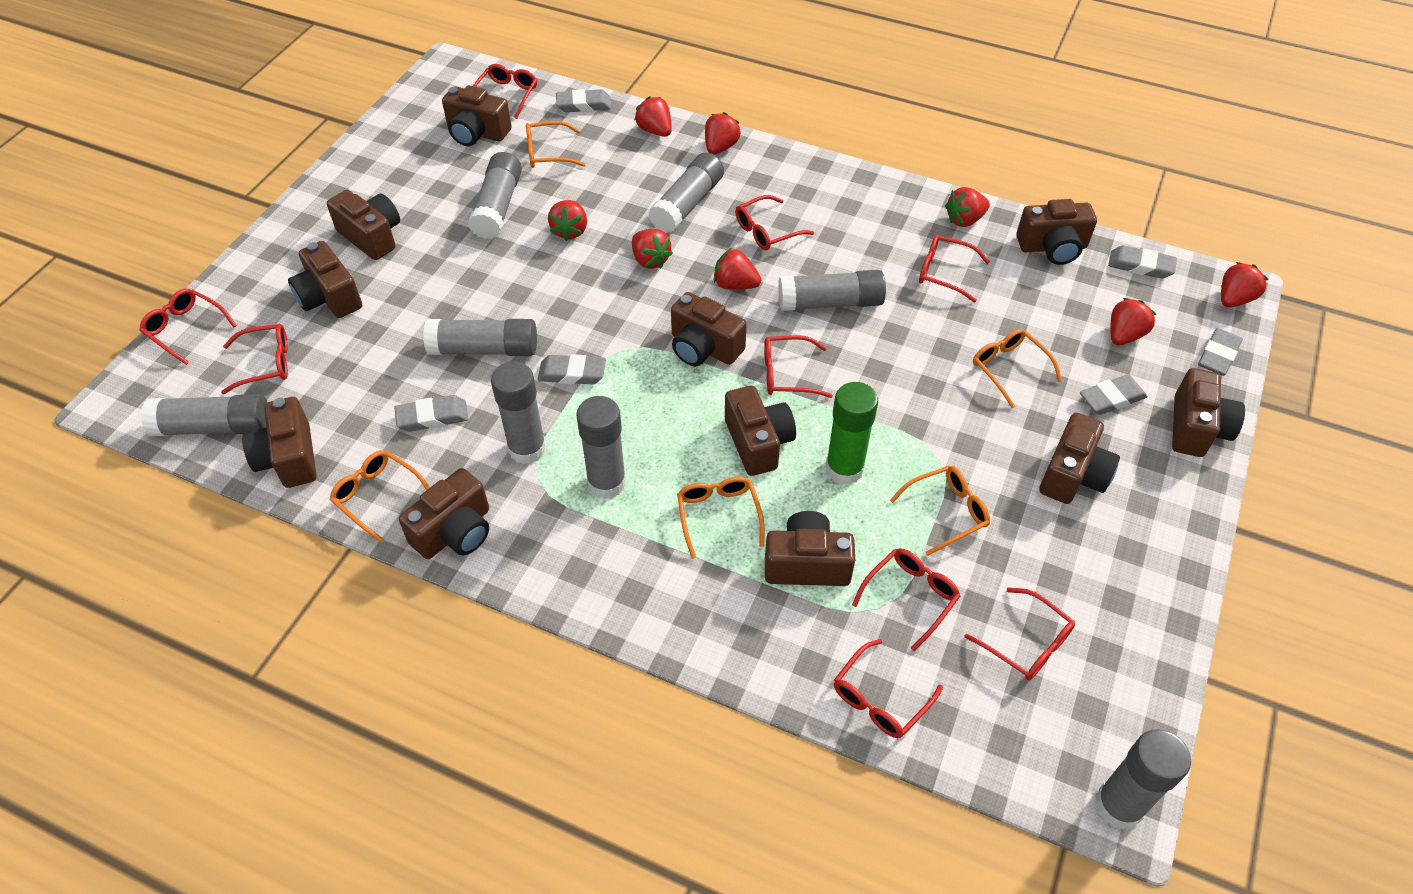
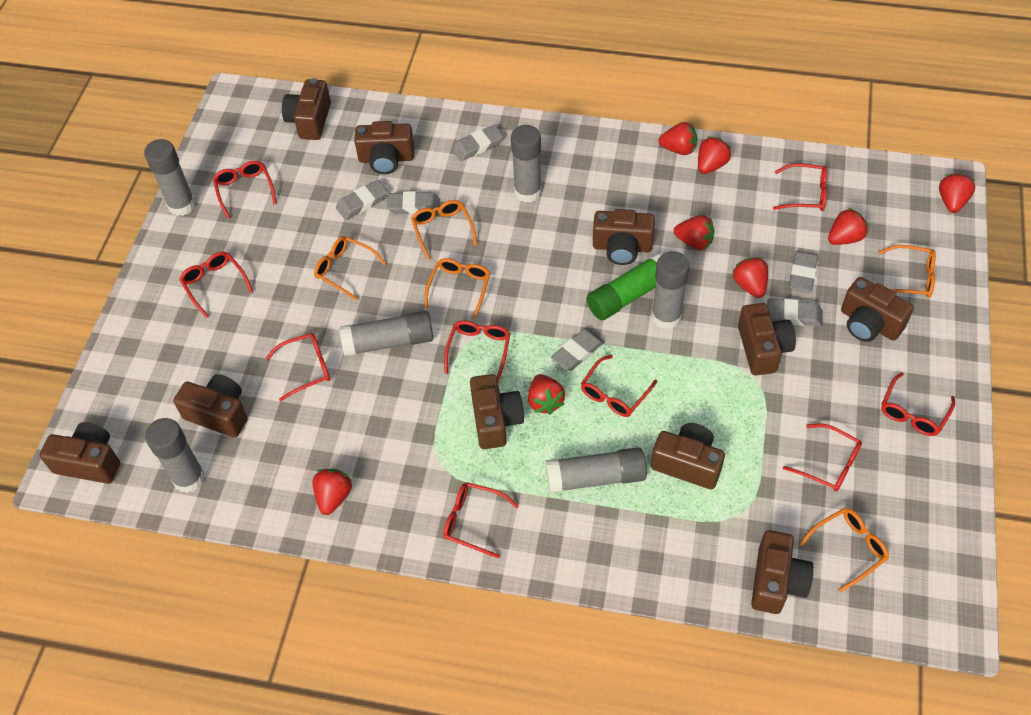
brown camera: 11 -> 10
grey glue stick: 8 -> 6

